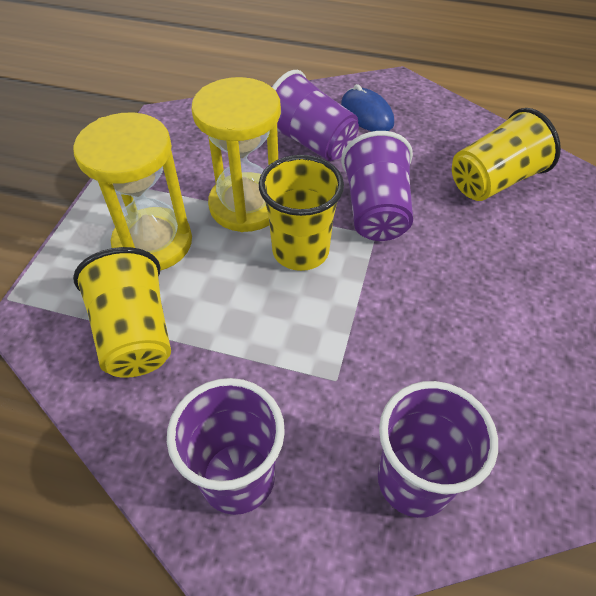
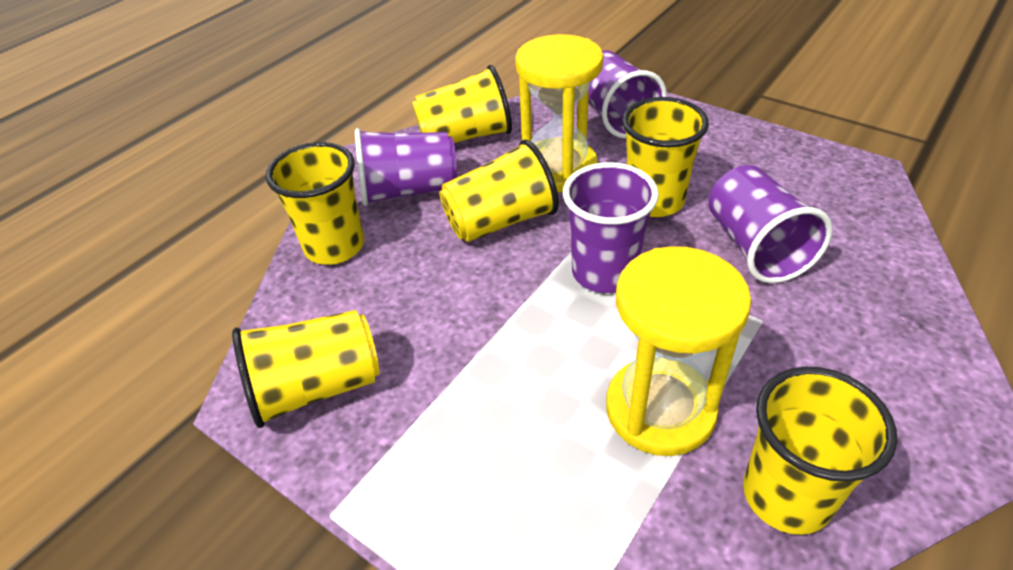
blue mouse: 1 -> 0
yellow cup: 3 -> 6

